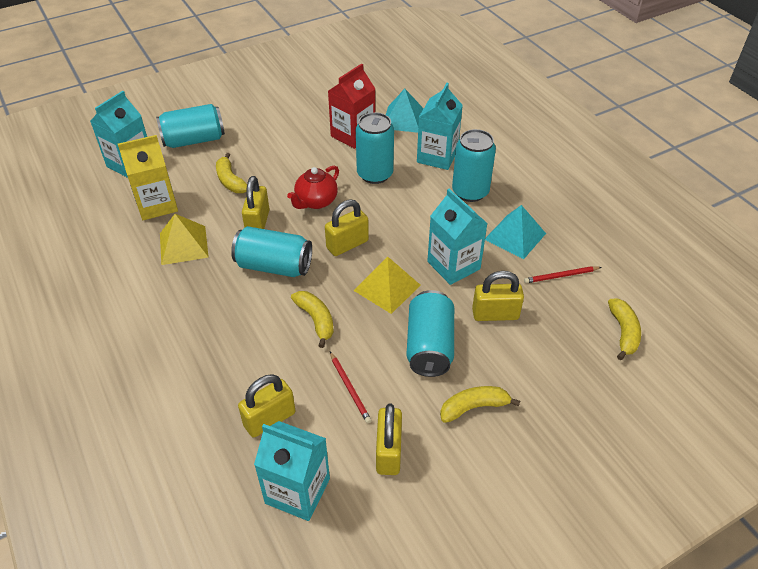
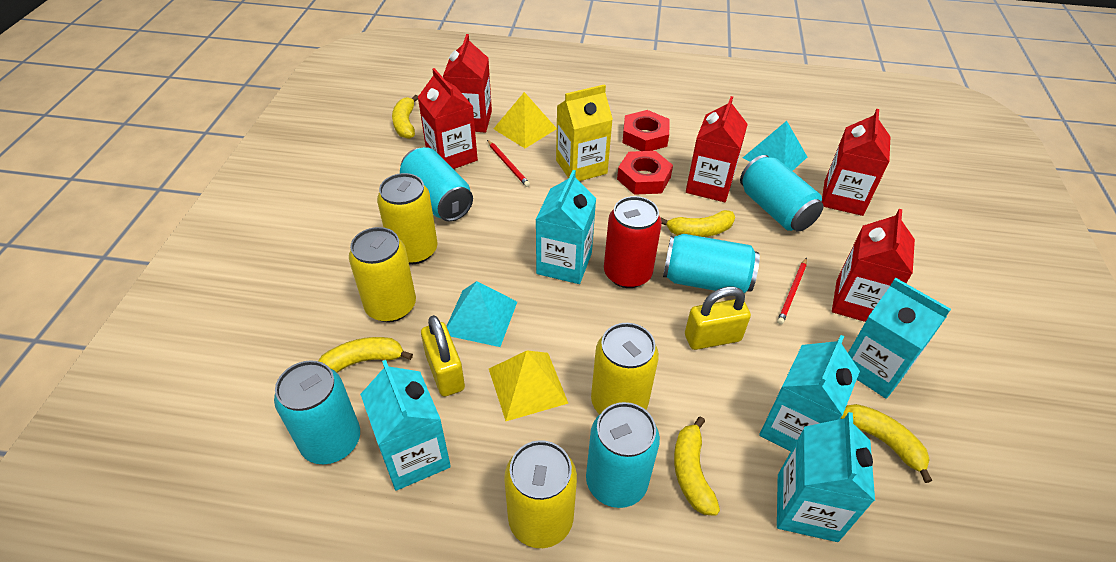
red can: 0 -> 1
red carton: 1 -> 5
red nut: 0 -> 2
red teapot: 1 -> 0
turquoise carton: 4 -> 5
yellow banana: 4 -> 5
yellow can: 0 -> 4
yellow padlock: 5 -> 2

